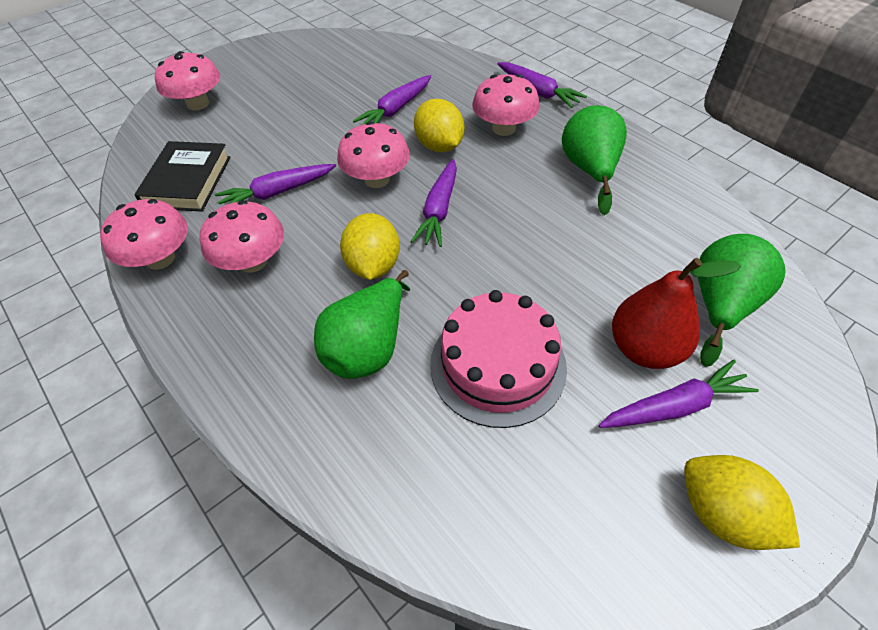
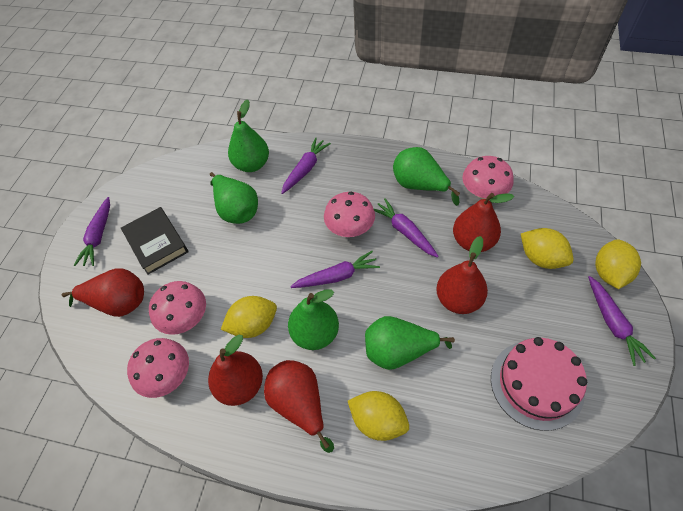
green pear: 3 -> 5
pink mushroom: 5 -> 4
red pear: 1 -> 5
yellow lemon: 3 -> 4

